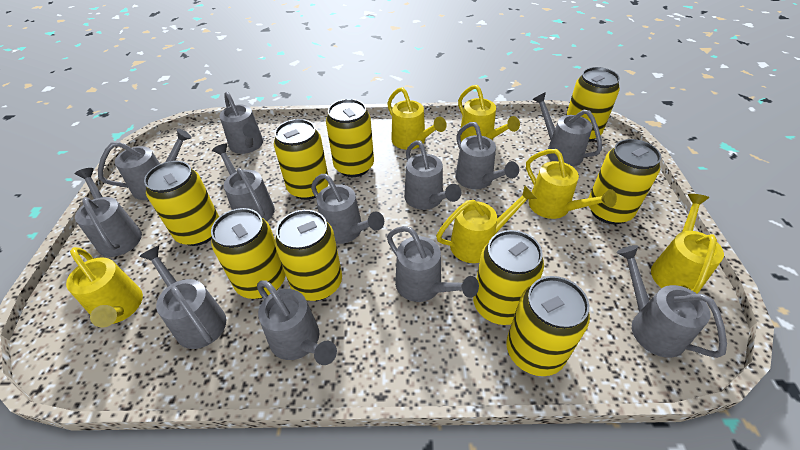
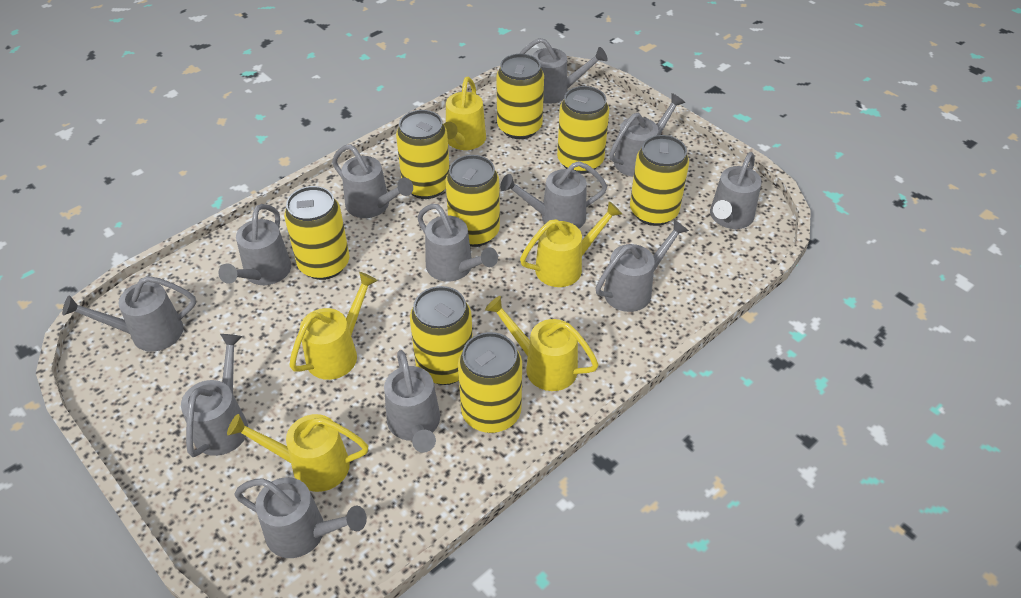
yellow can: 9 -> 8
yellow watering can: 6 -> 5

